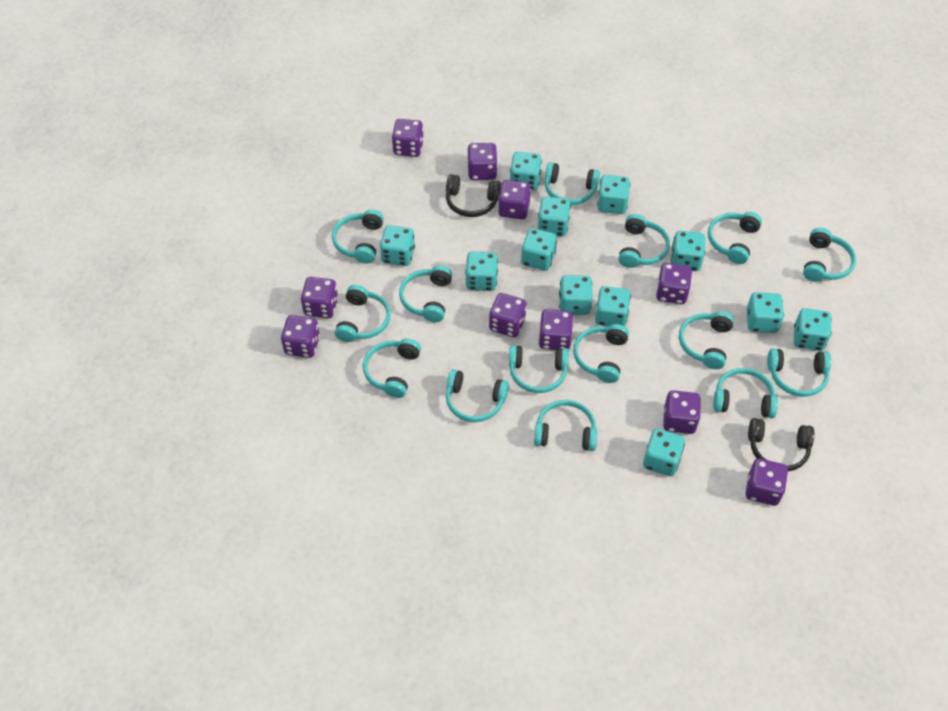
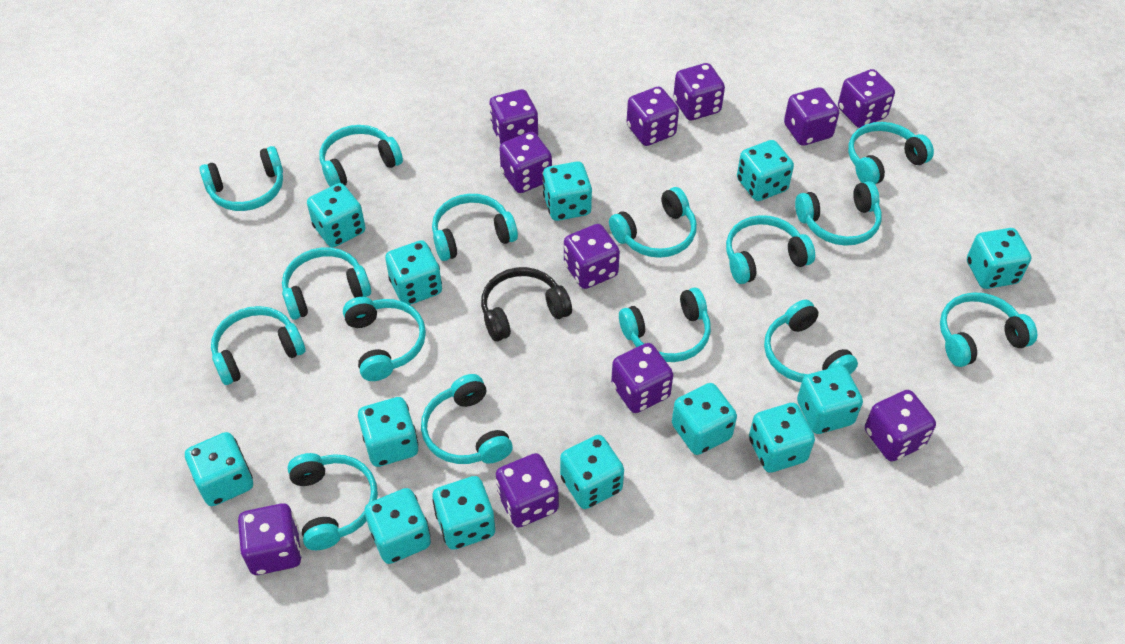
black headphones: 2 -> 1
purple dice: 10 -> 11
turquoise dice: 12 -> 13

